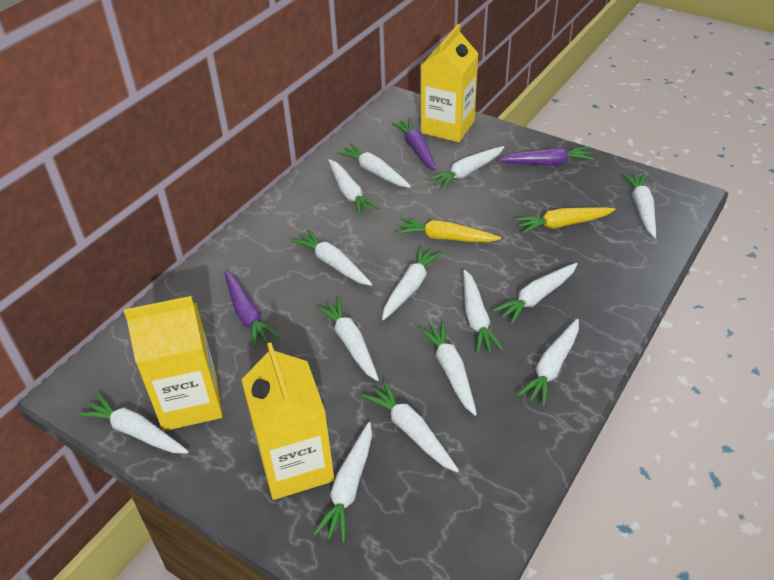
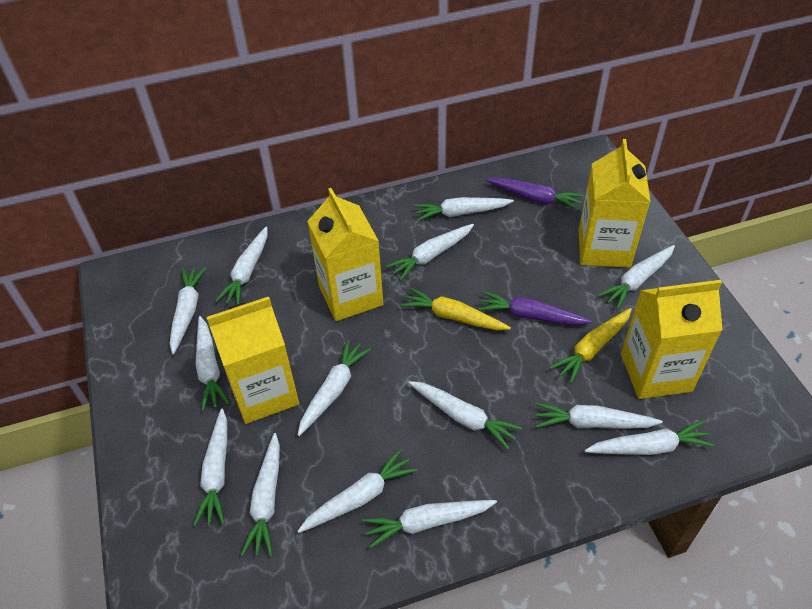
purple carrot: 3 -> 2
yellow carton: 3 -> 4

